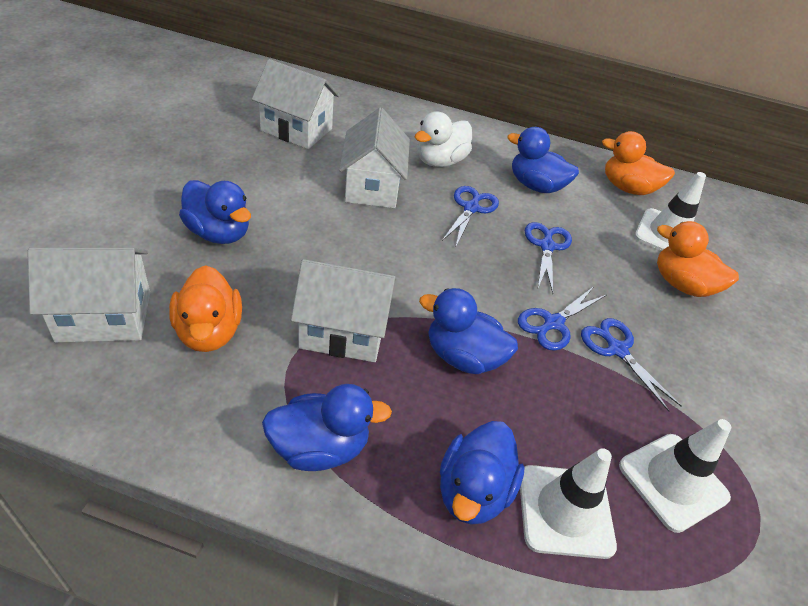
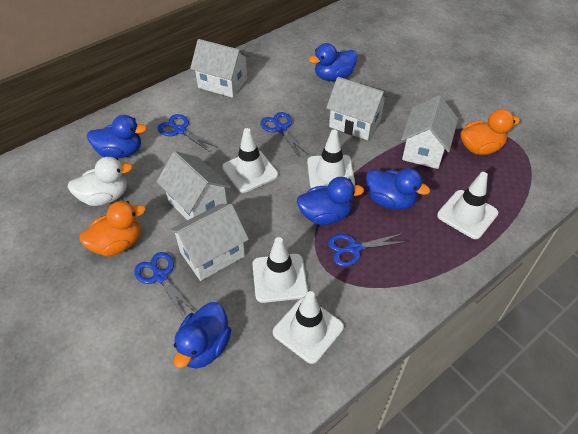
orange duck: 3 -> 2
white house: 4 -> 5
white traffic cone: 3 -> 5

